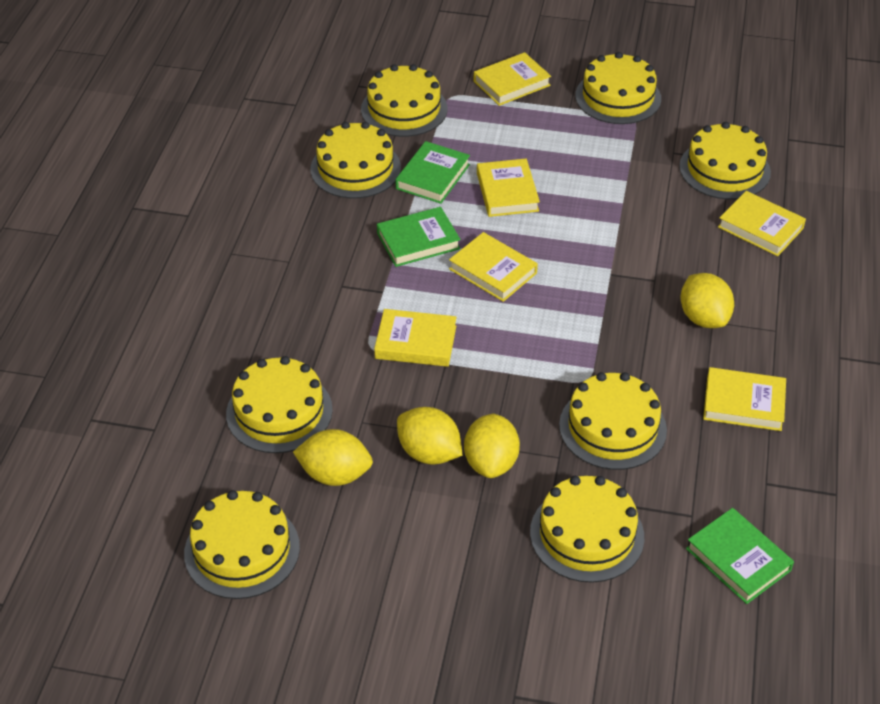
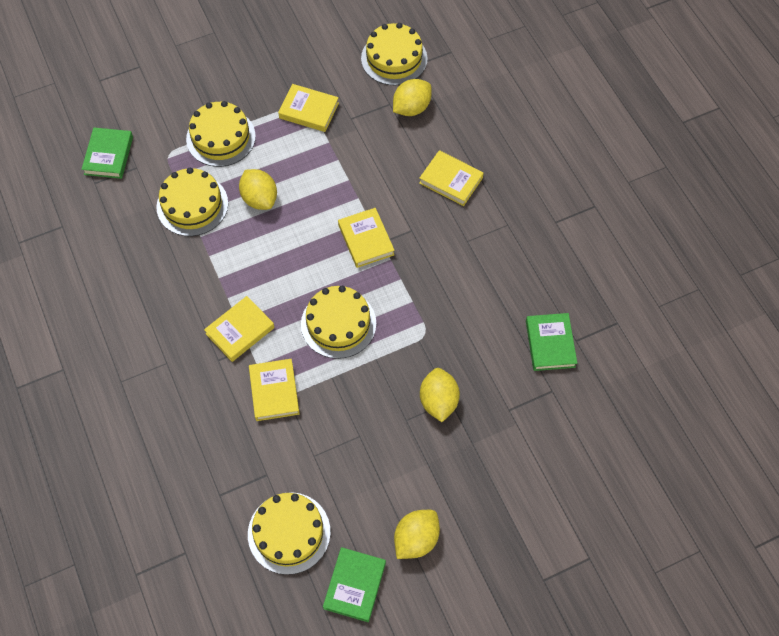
yellow book: 6 -> 5
yellow cake: 8 -> 5

